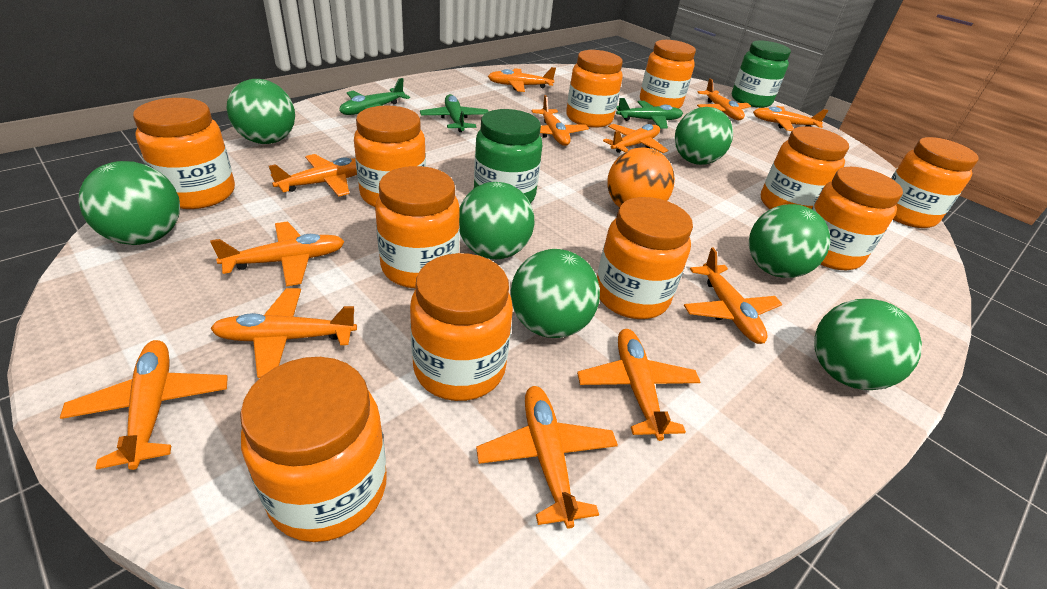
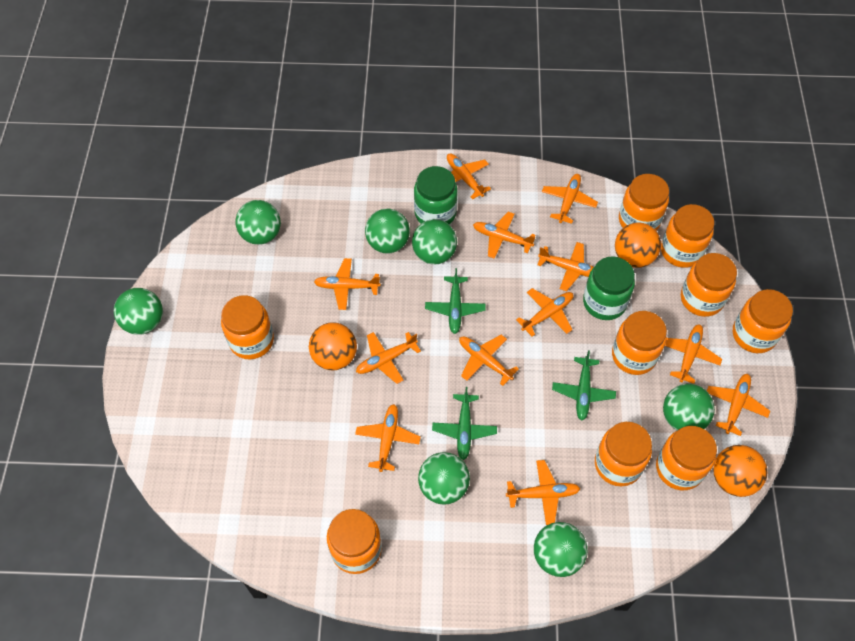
orange ball: 1 -> 3
orange jar: 11 -> 9

